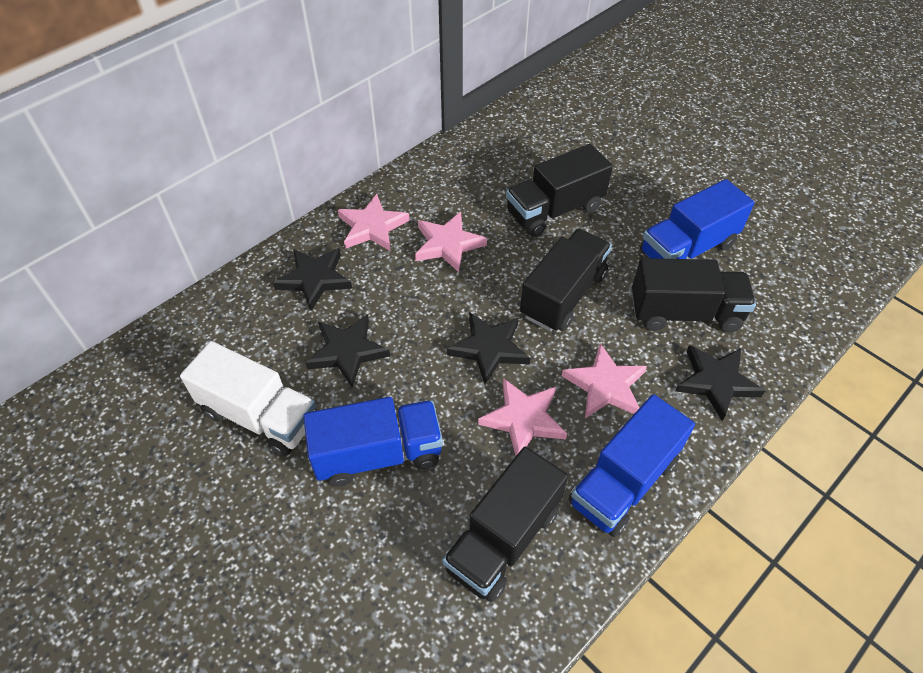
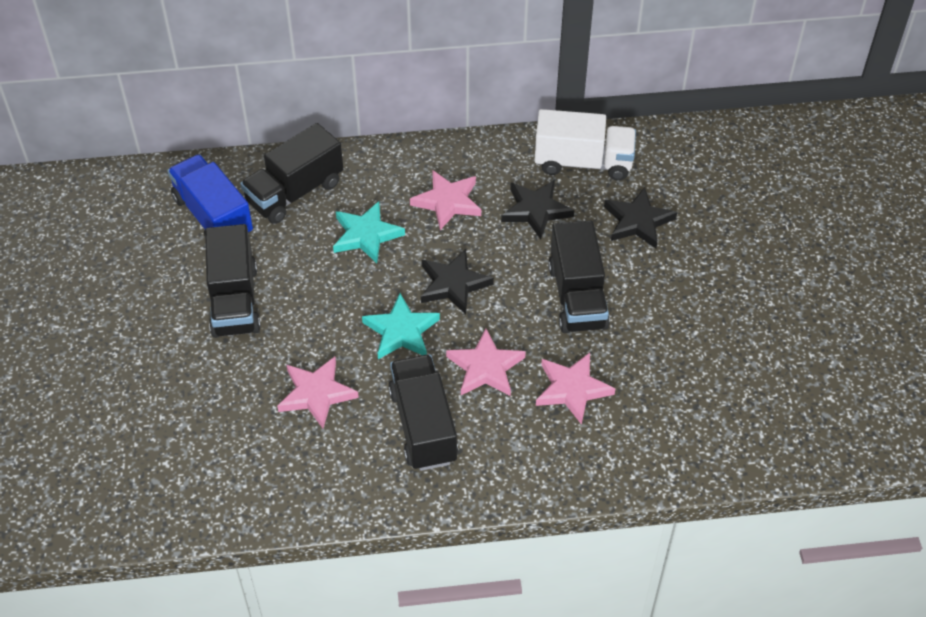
black star: 4 -> 3
blue truck: 3 -> 1
turquoise star: 0 -> 2

